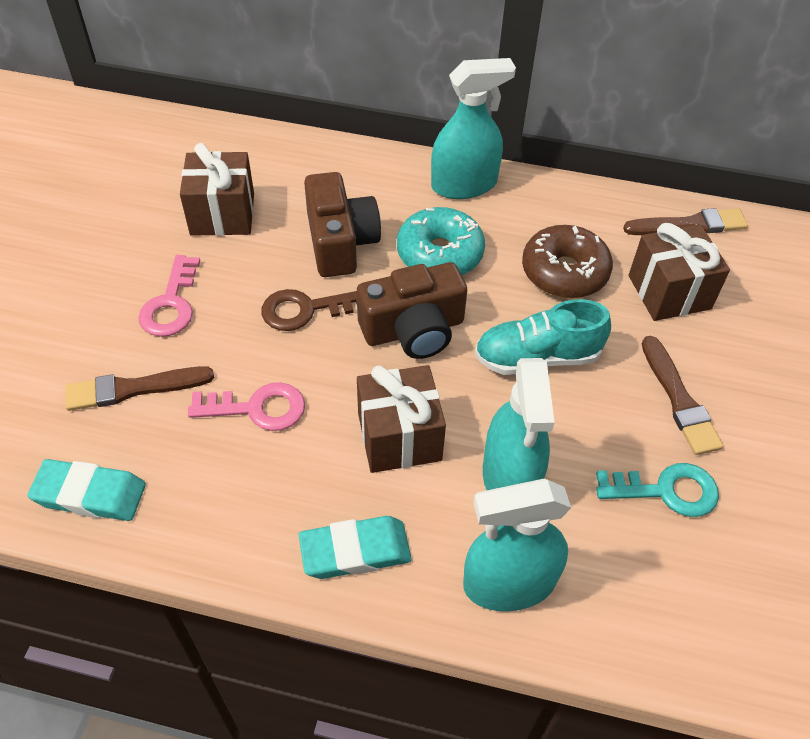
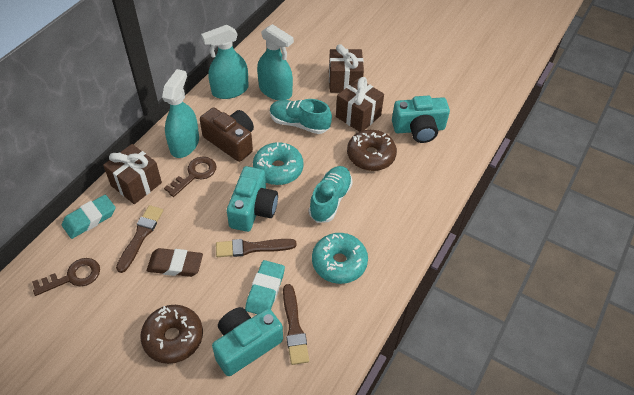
brown camera: 2 -> 1
brown donut: 1 -> 2
brown eraser: 0 -> 1
brown key: 1 -> 2
pink key: 2 -> 0
turquoise camera: 0 -> 3
turquoise donut: 1 -> 2
turquoise key: 1 -> 0
turquoise shoe: 1 -> 2

